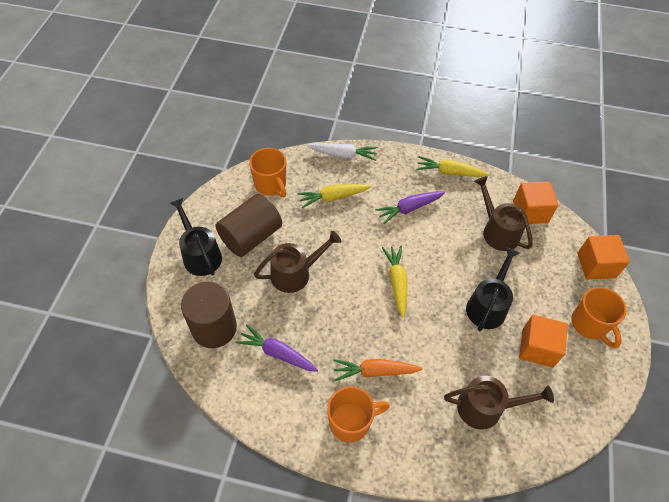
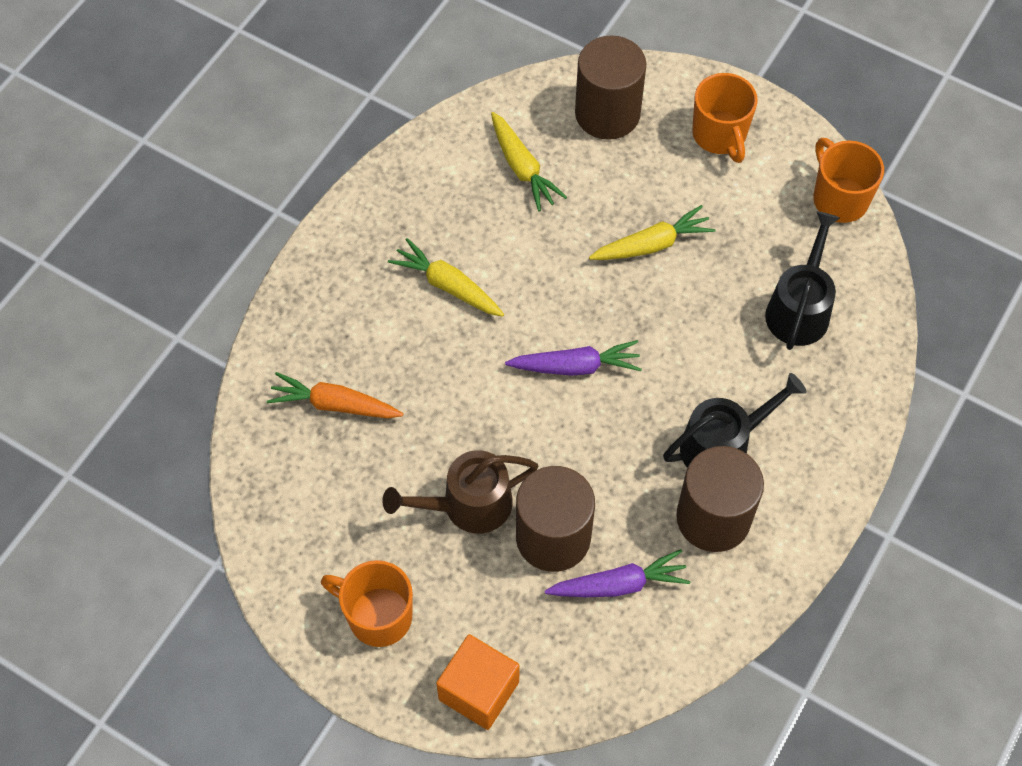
brown cylinder: 2 -> 3
brown watering can: 3 -> 1
orange cube: 3 -> 1
white carrot: 1 -> 0

